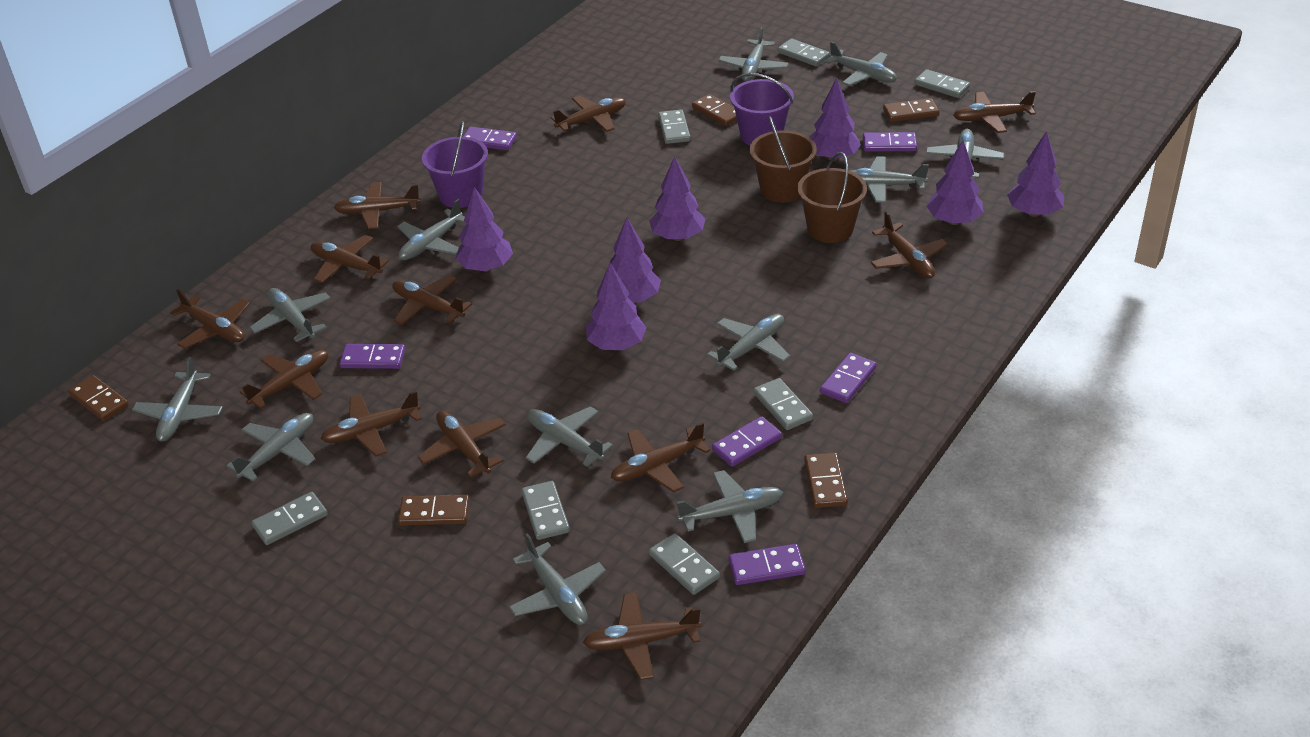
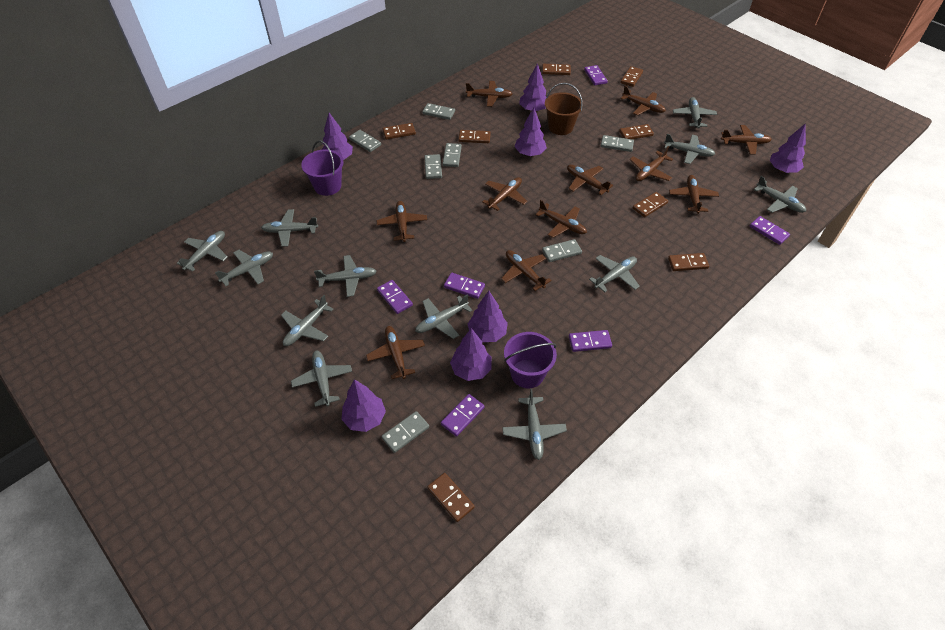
brown bucket: 2 -> 1
brown domino: 5 -> 8
brown plane: 12 -> 11

